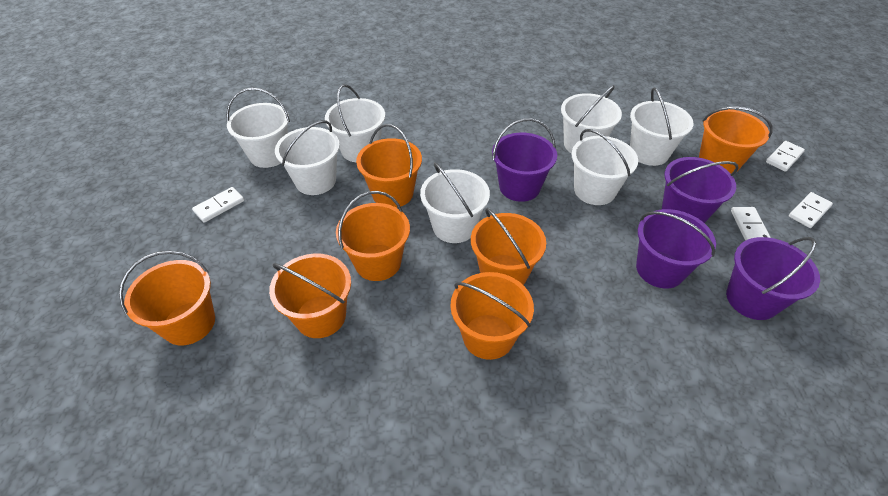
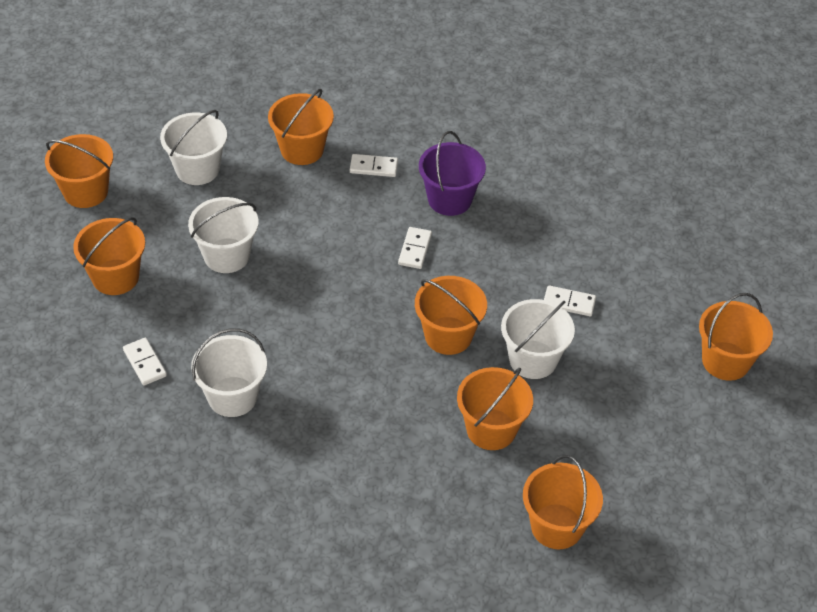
purple bucket: 4 -> 1
white bucket: 7 -> 4

